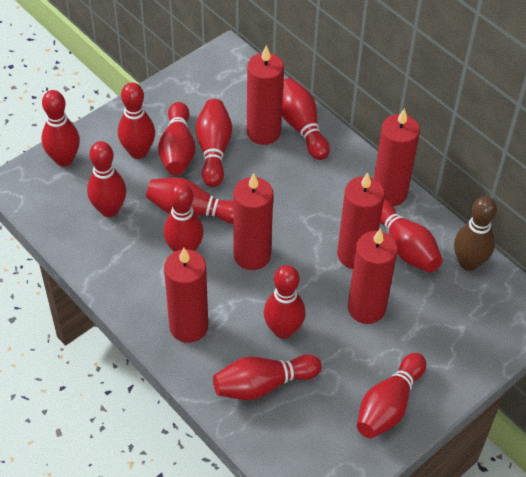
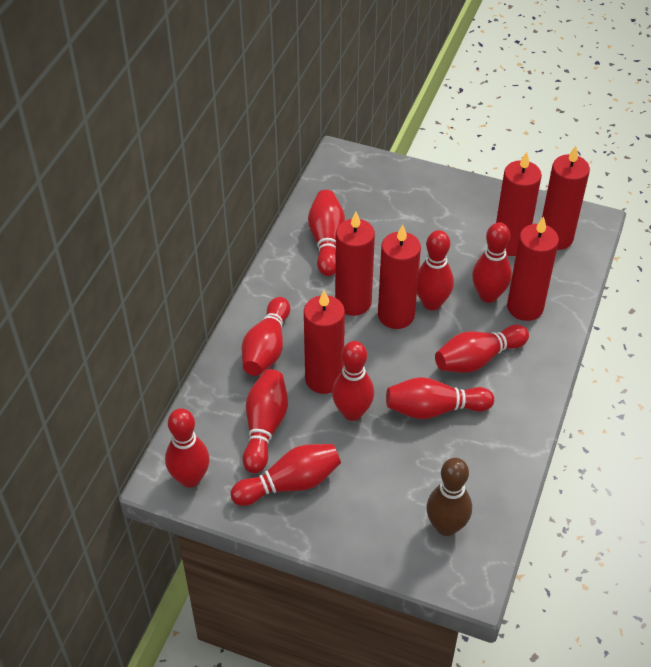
red bowling pin: 12 -> 10

